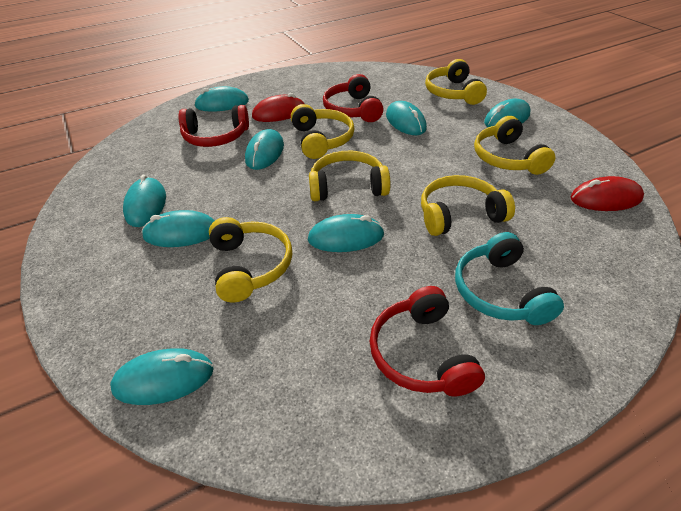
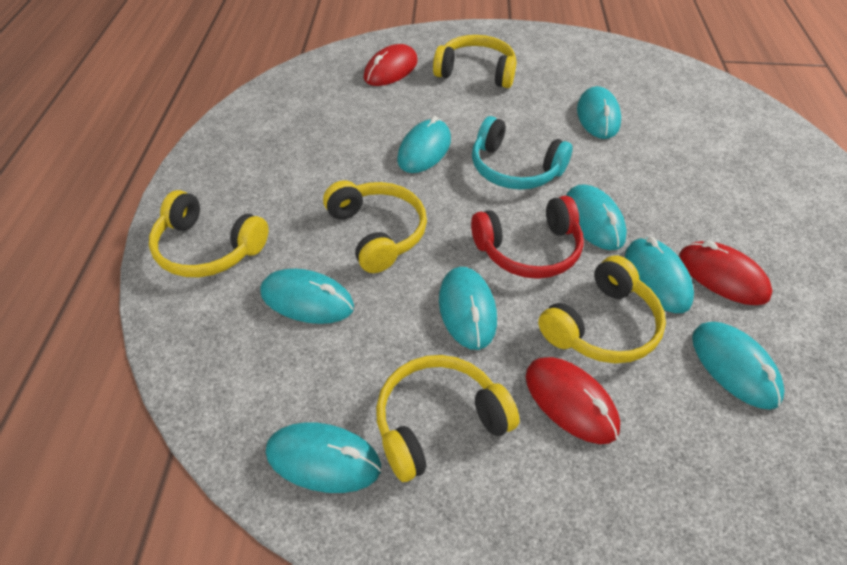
red headphones: 3 -> 1
red mouse: 2 -> 3
yellow headphones: 6 -> 5

